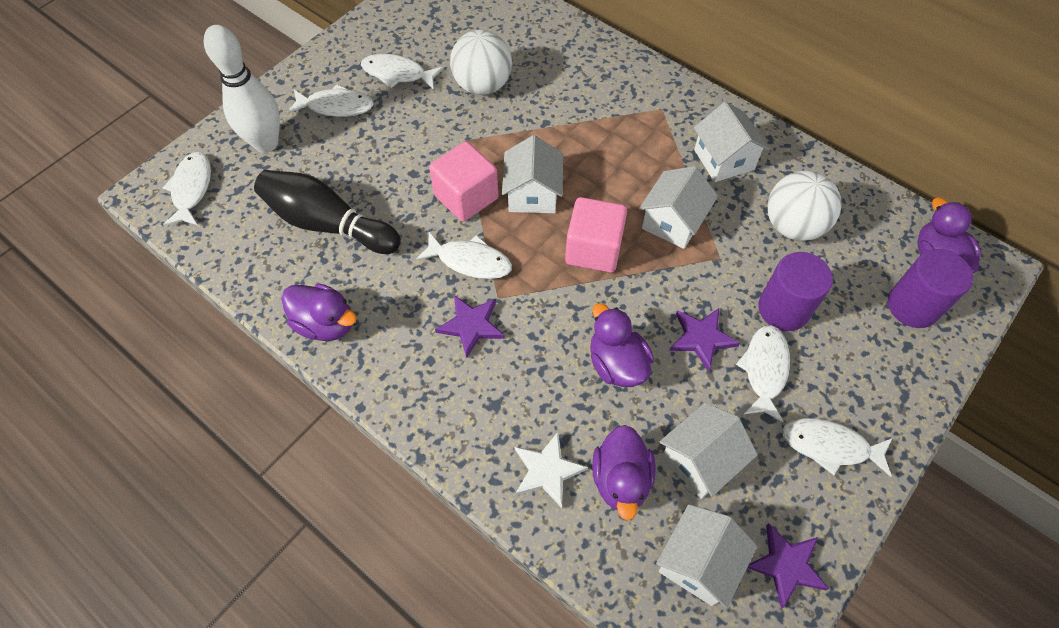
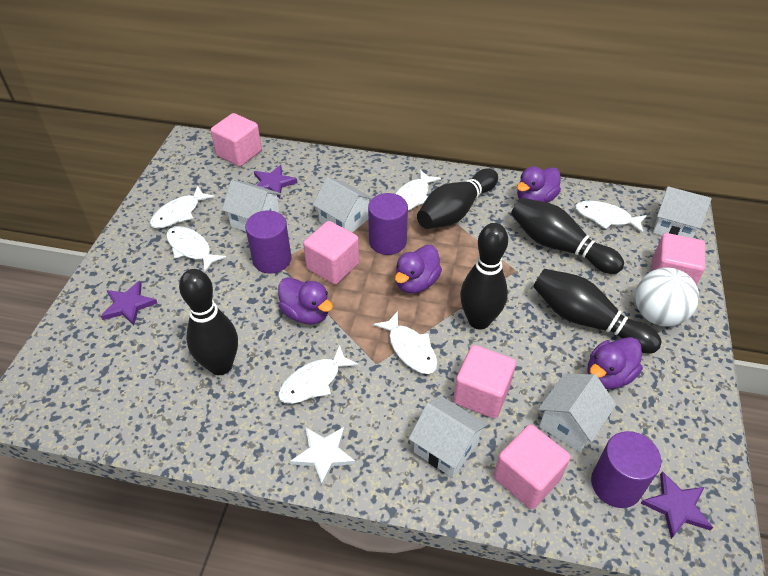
black bowling pin: 1 -> 5
pink cube: 2 -> 5
purple cylinder: 2 -> 3
white ball: 2 -> 1
white bowling pin: 1 -> 0

